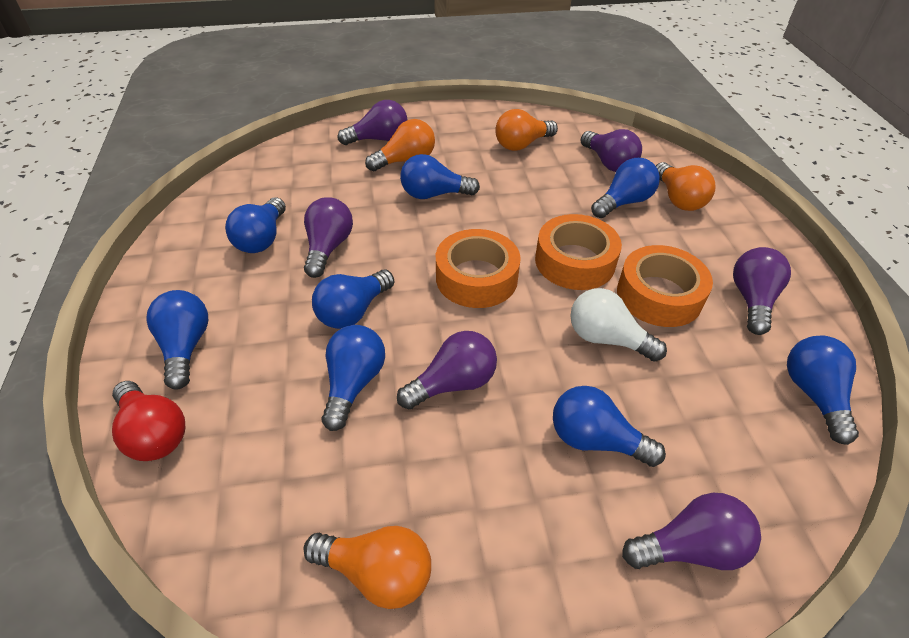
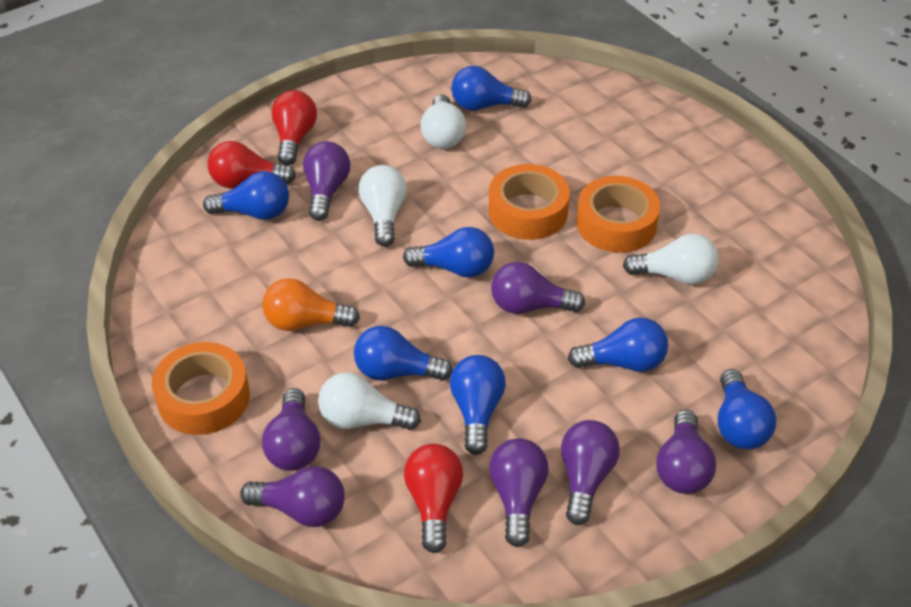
blue light bulb: 8 -> 7
orange light bulb: 4 -> 1
purple light bulb: 6 -> 7
red light bulb: 1 -> 3
white light bulb: 1 -> 4

